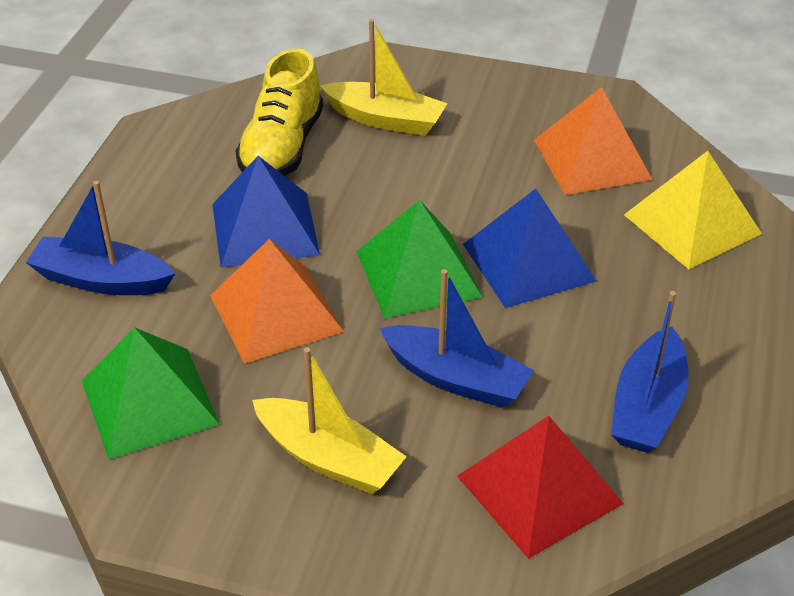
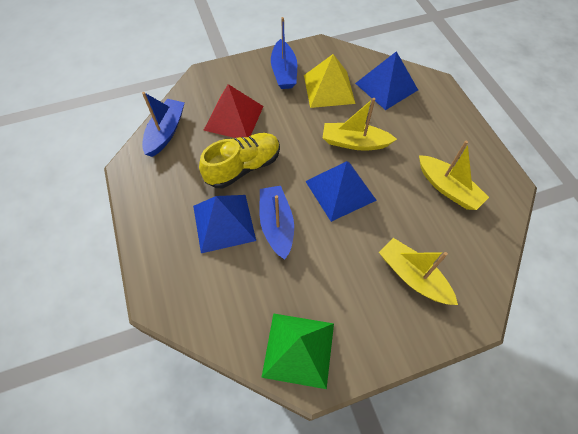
blue pyramid: 2 -> 3
green pyramid: 2 -> 1
orange pyramid: 2 -> 0
yellow boat: 2 -> 3

